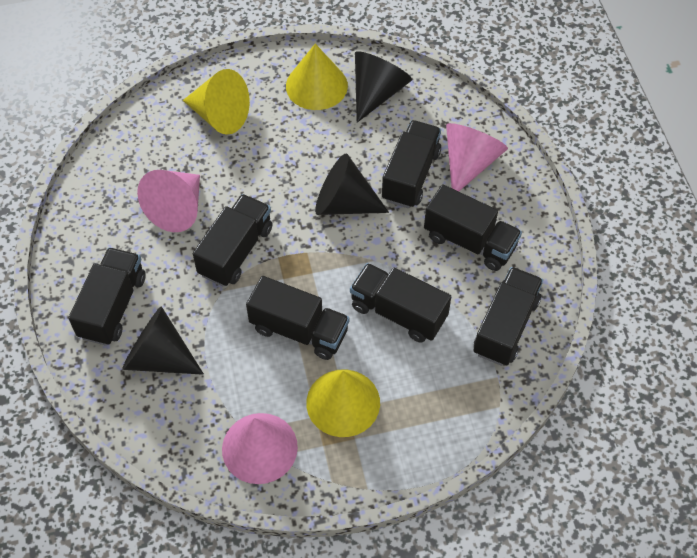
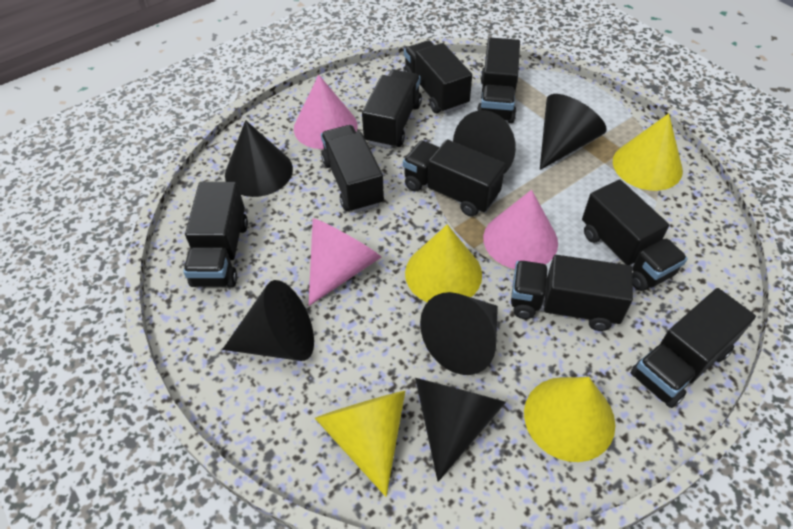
black cone: 3 -> 6
black truck: 7 -> 9
yellow cone: 3 -> 4

